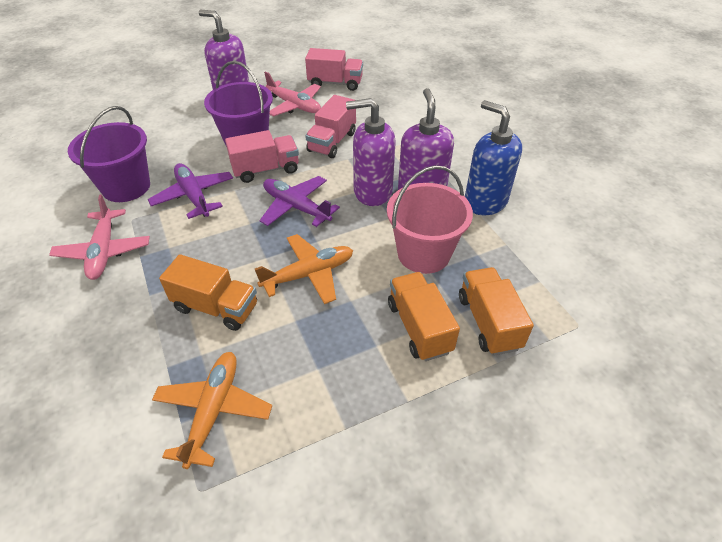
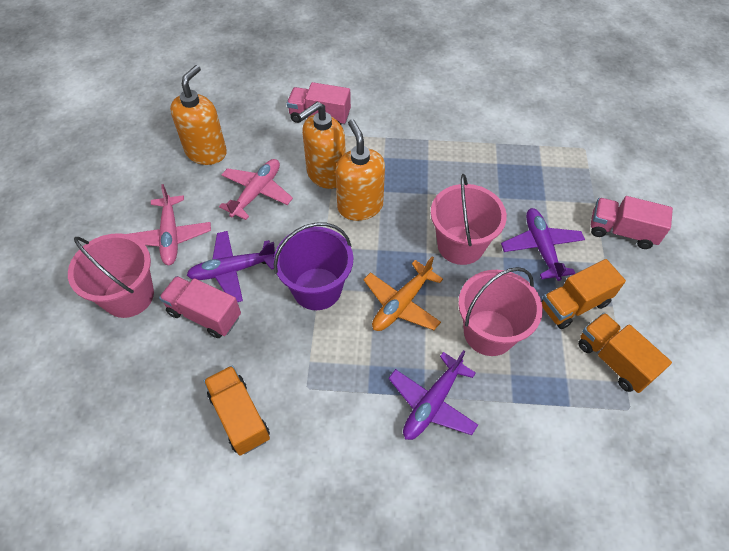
blue soap dispenser: 1 -> 0
orange plane: 2 -> 1
orange soap dispenser: 0 -> 3
pink bucket: 1 -> 3
purple bucket: 2 -> 1
purple plane: 2 -> 3
purple soap dispenser: 3 -> 0

